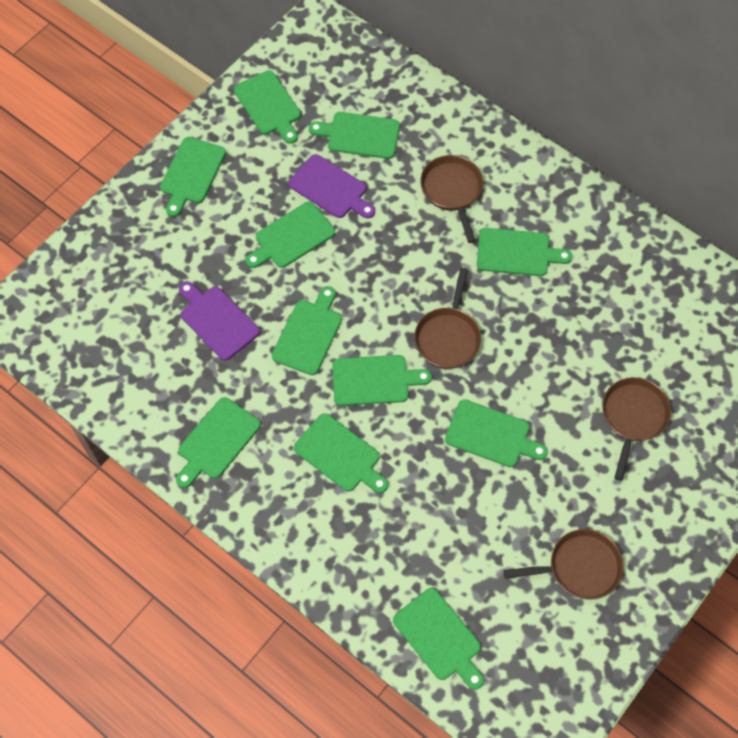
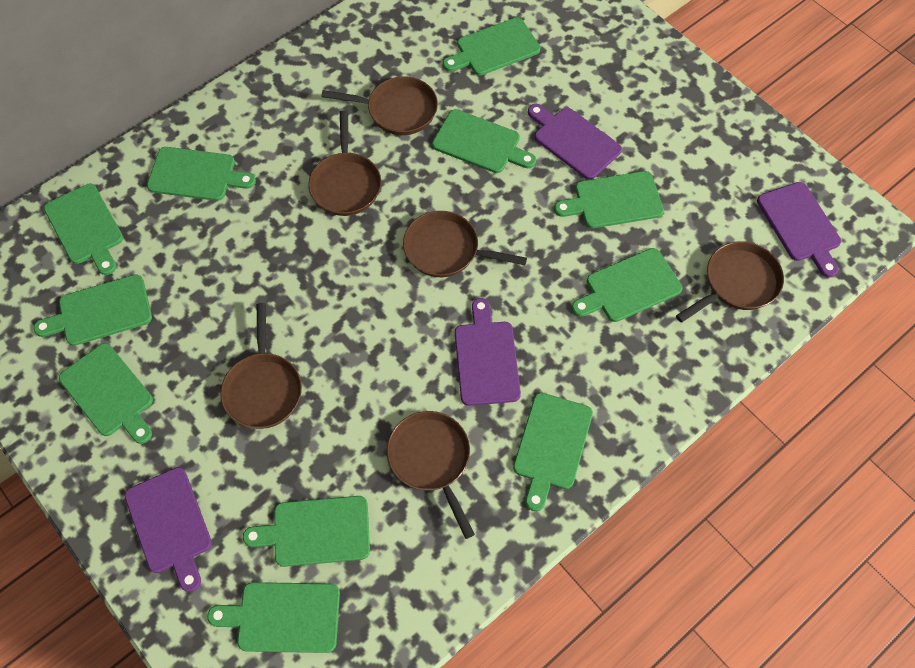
brown pan: 4 -> 6
purple cutting board: 2 -> 4

